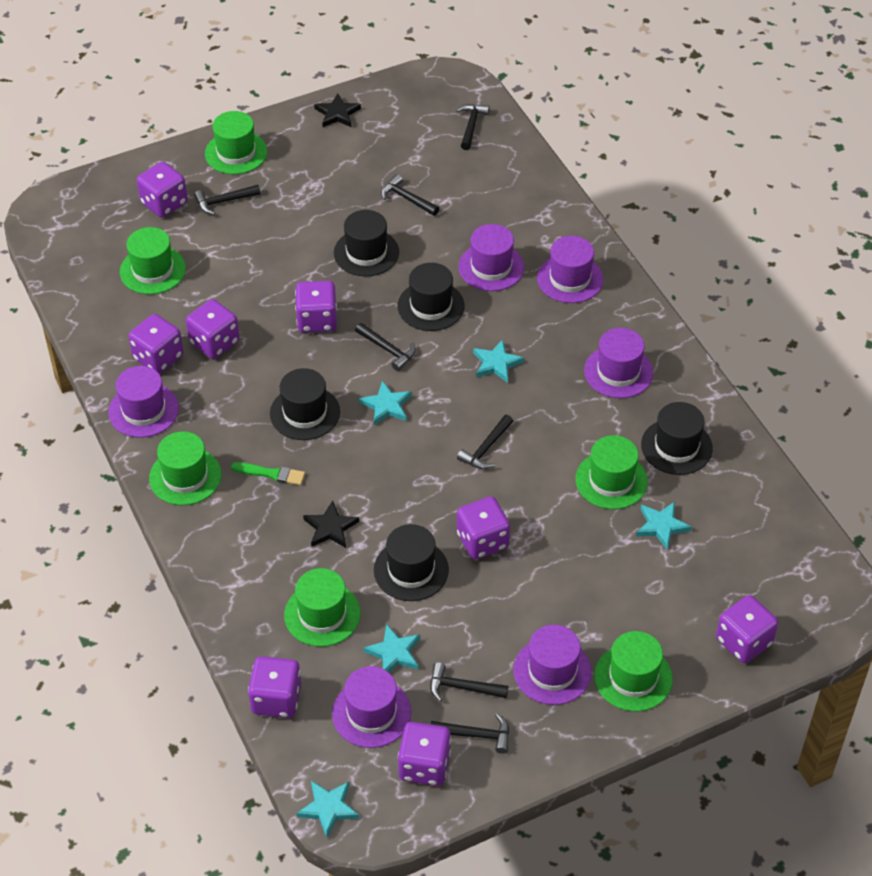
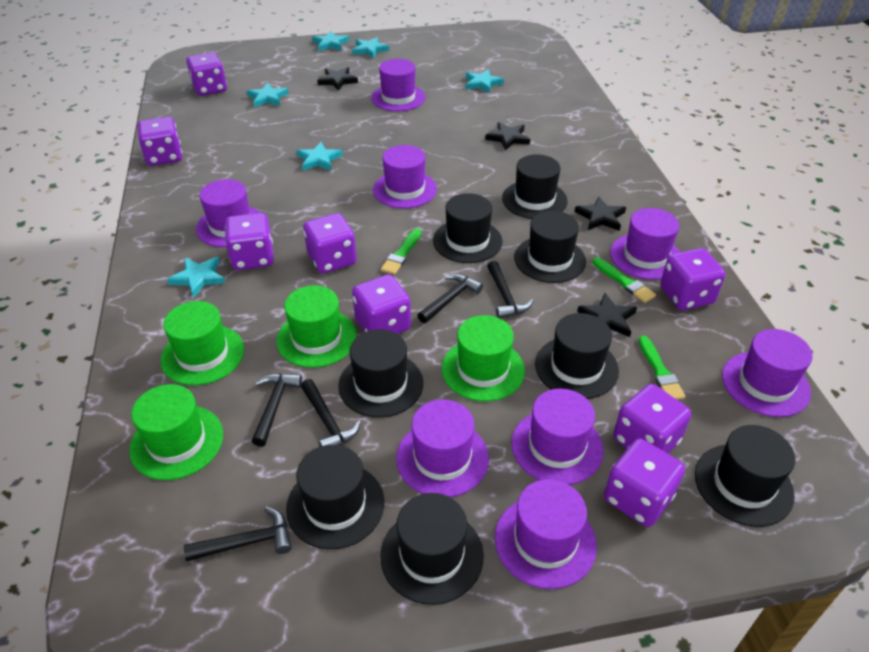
black hammer: 7 -> 5
black hat: 5 -> 8
black star: 2 -> 4
green brush: 1 -> 3
green hat: 6 -> 4
purple hat: 6 -> 8
turquoise star: 5 -> 6

